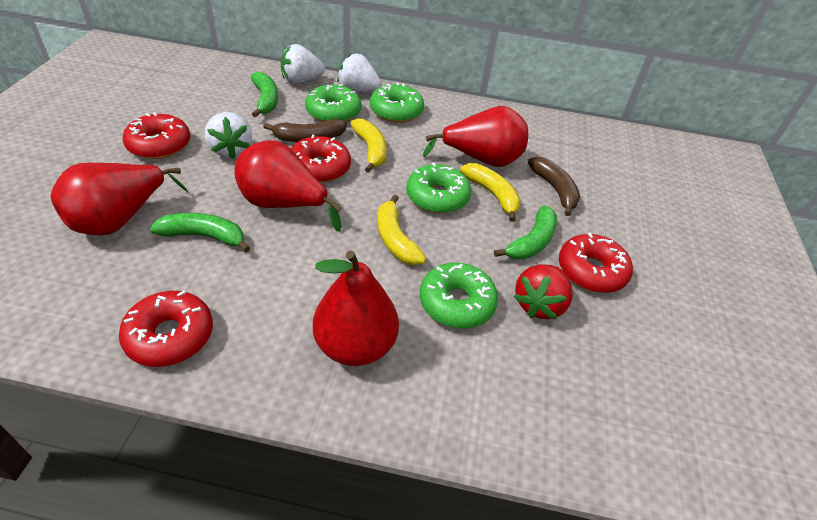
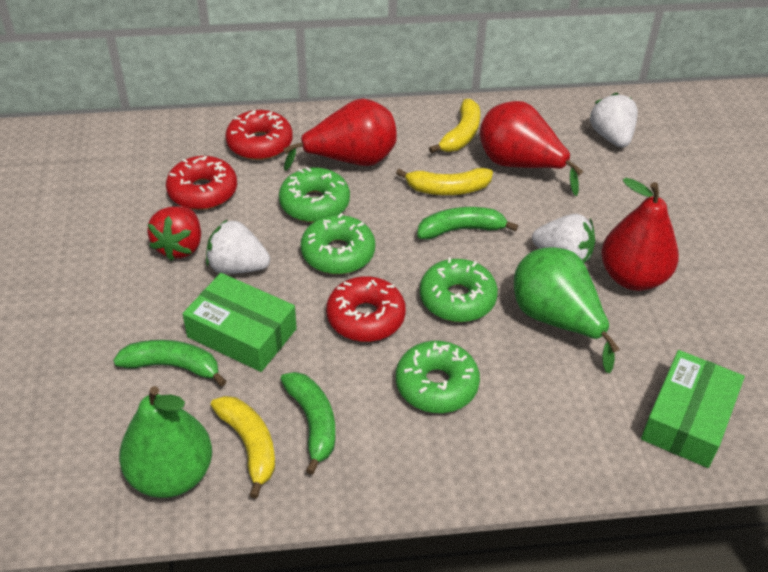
brown banana: 2 -> 0
green box: 0 -> 2
green pear: 0 -> 2
red donut: 4 -> 3
red pear: 4 -> 3

